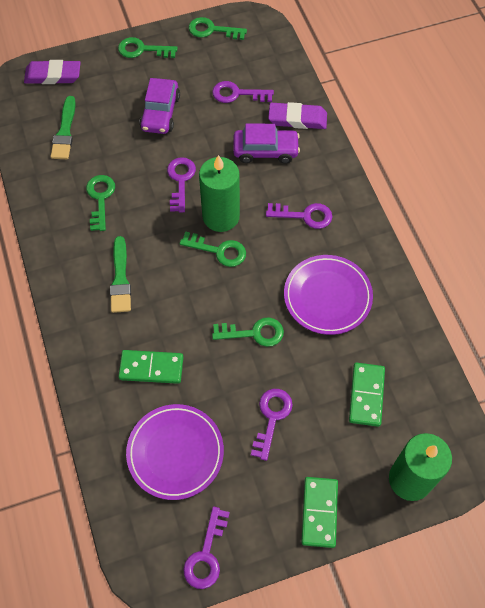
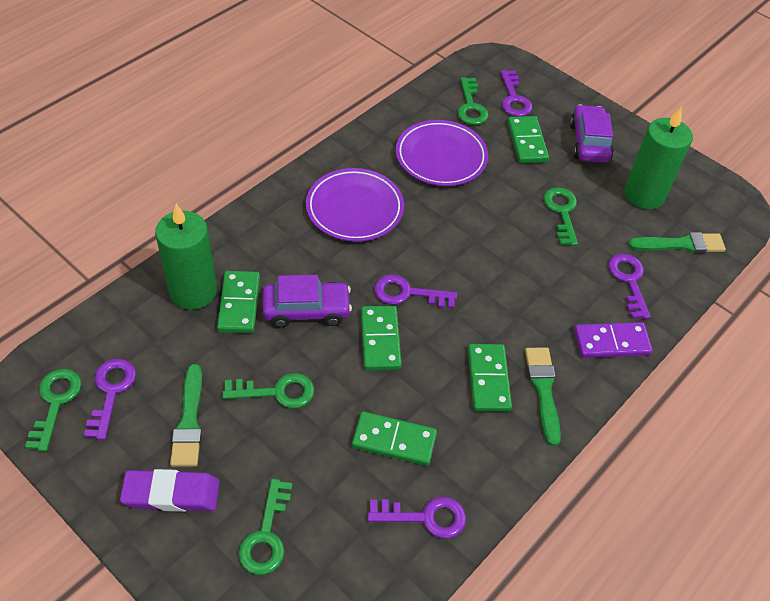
green brush: 2 -> 3
green domino: 3 -> 5
purple domino: 0 -> 1
purple eraser: 2 -> 1

